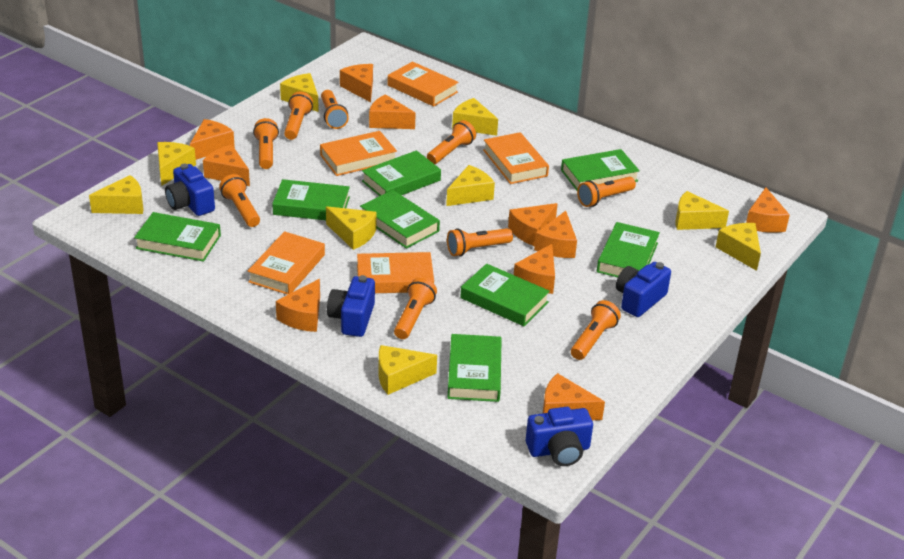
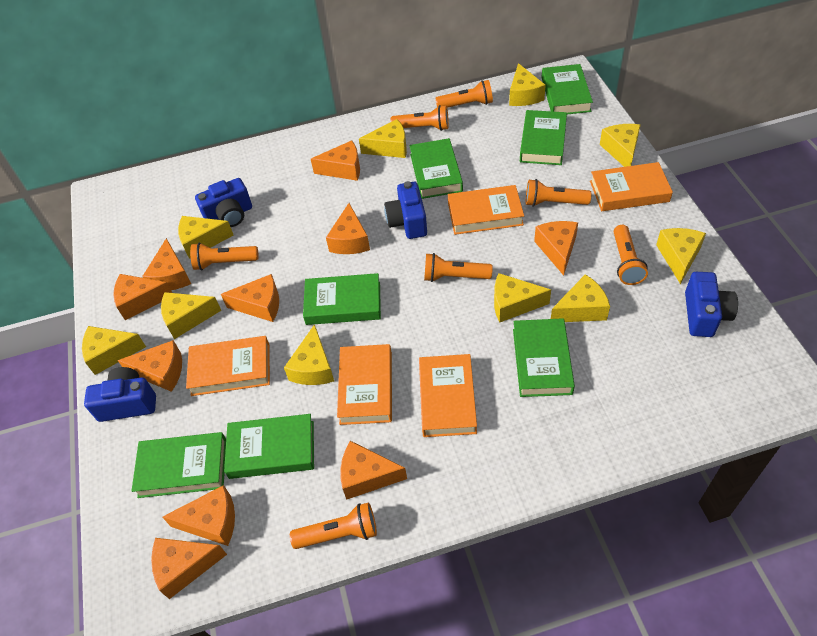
green book: 8 -> 7
orange flashlight: 9 -> 7
yellow cheese: 9 -> 10

